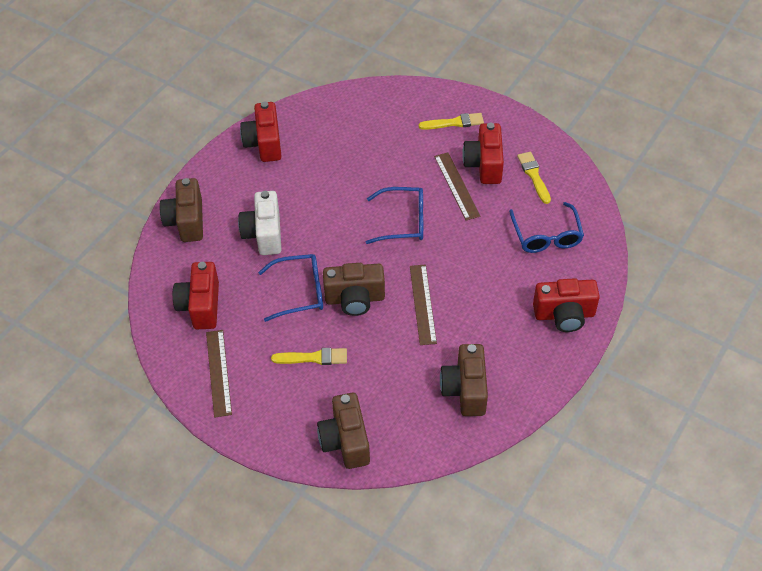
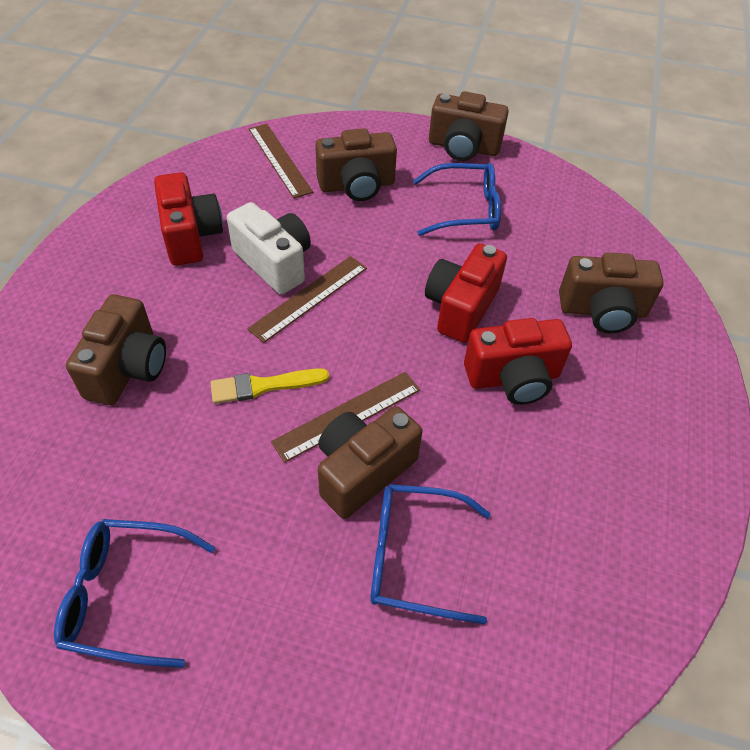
brown camera: 4 -> 5
red camera: 4 -> 3
yellow brush: 3 -> 1

